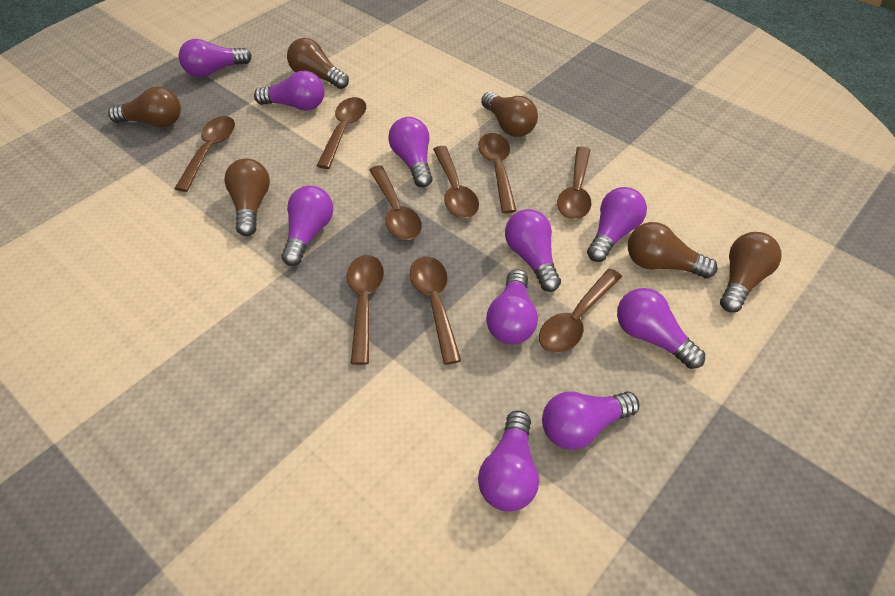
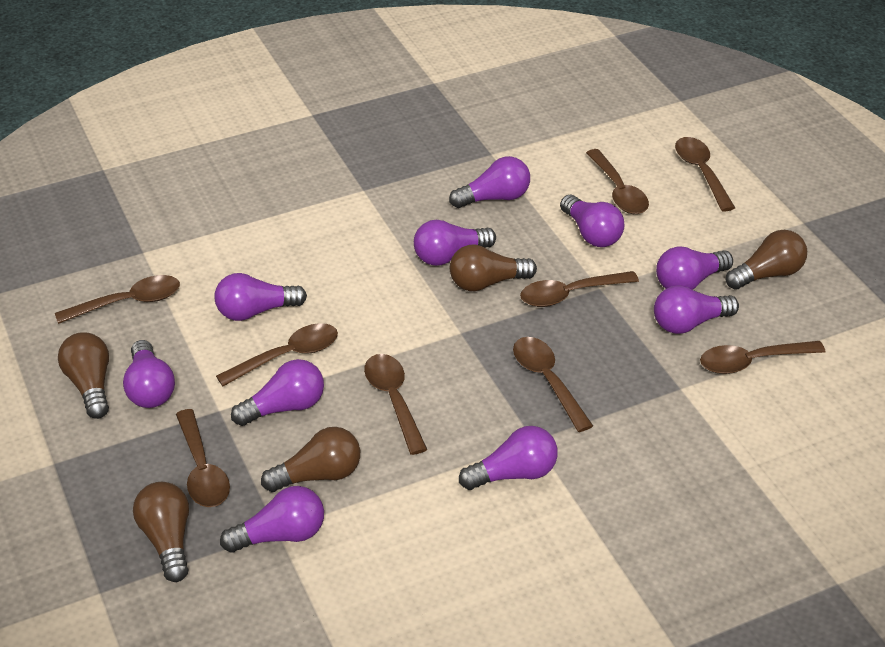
brown light bulb: 6 -> 5

